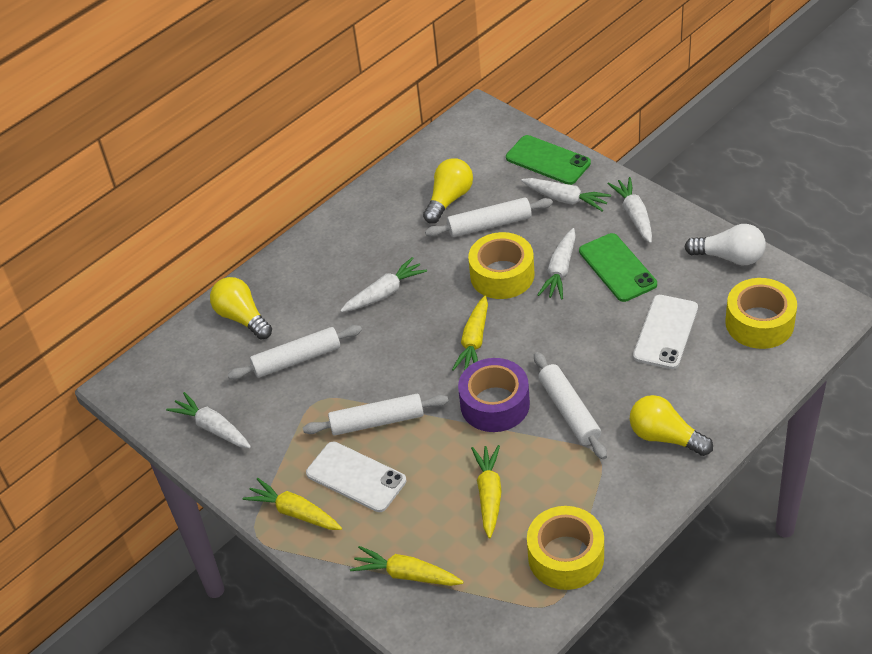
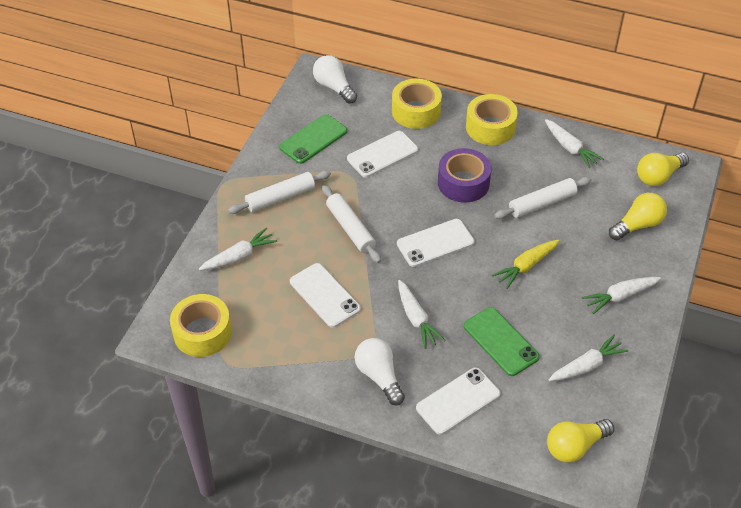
white light bulb: 1 -> 2
white phone: 2 -> 4
white rolling pin: 4 -> 3
yellow carrot: 4 -> 1

